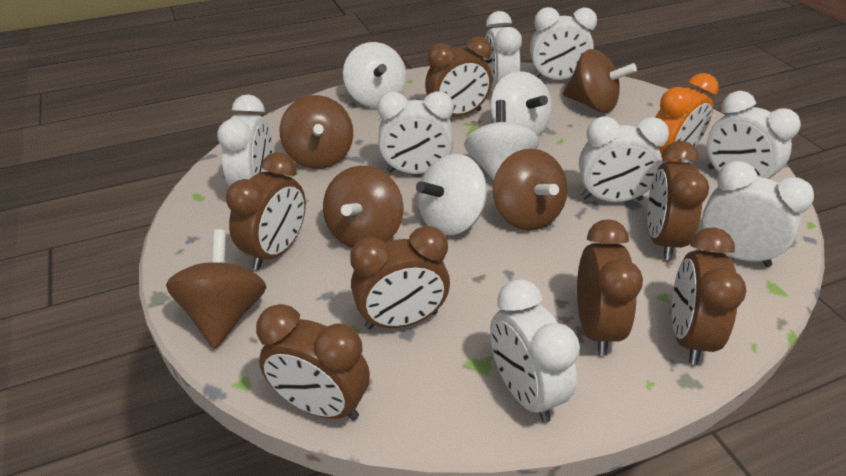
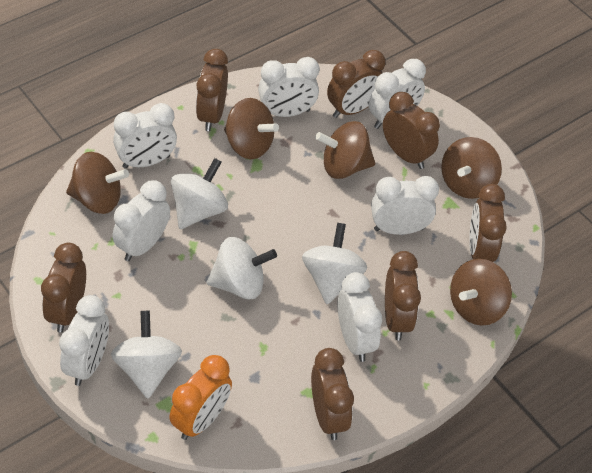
white clock: 8 -> 7

